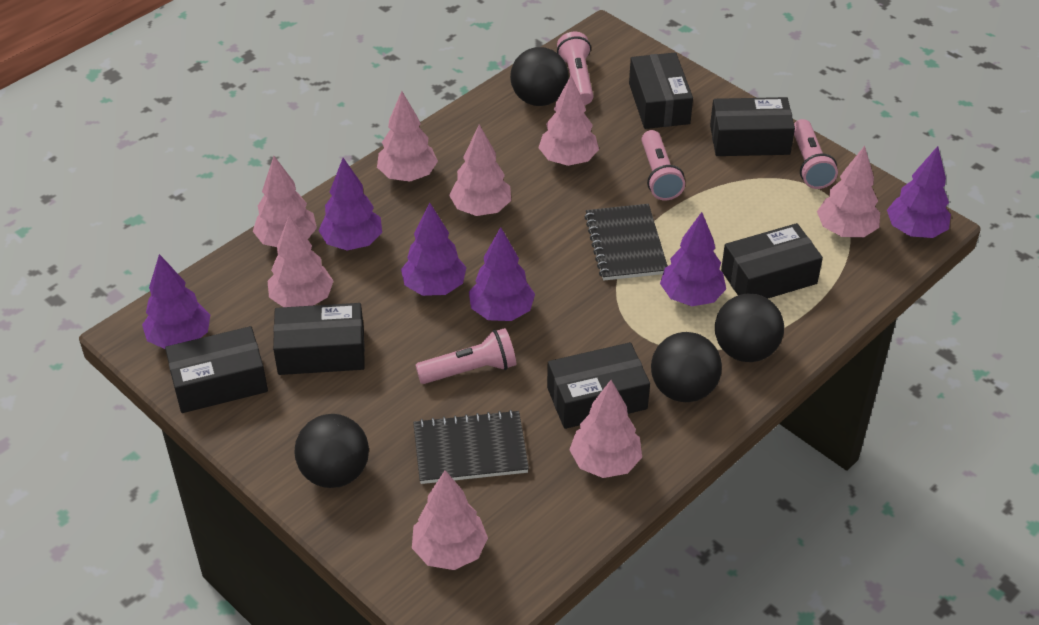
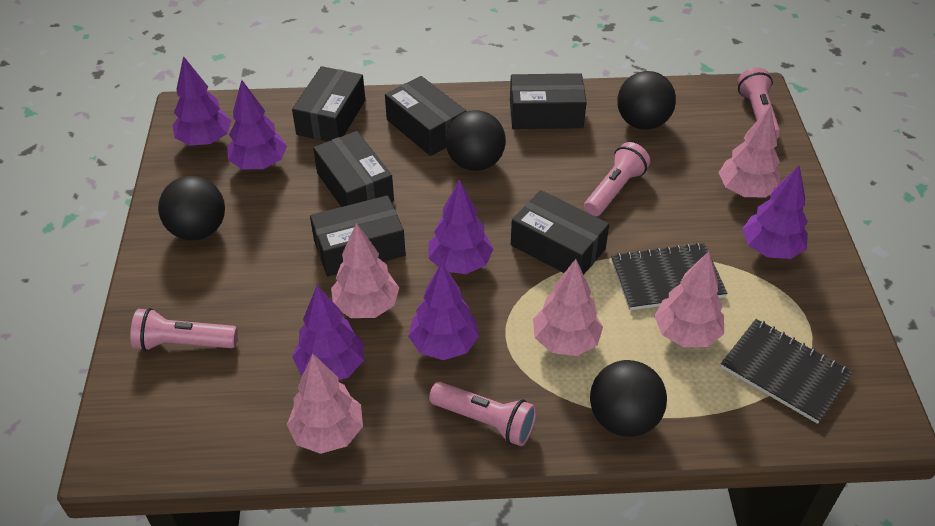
pink tree: 8 -> 5

